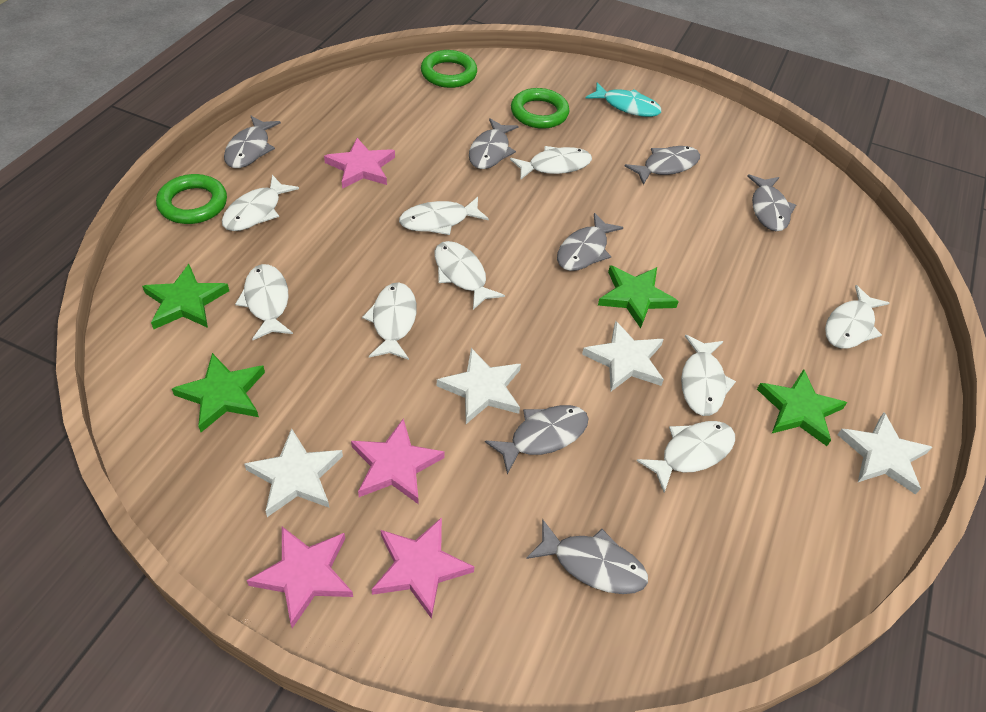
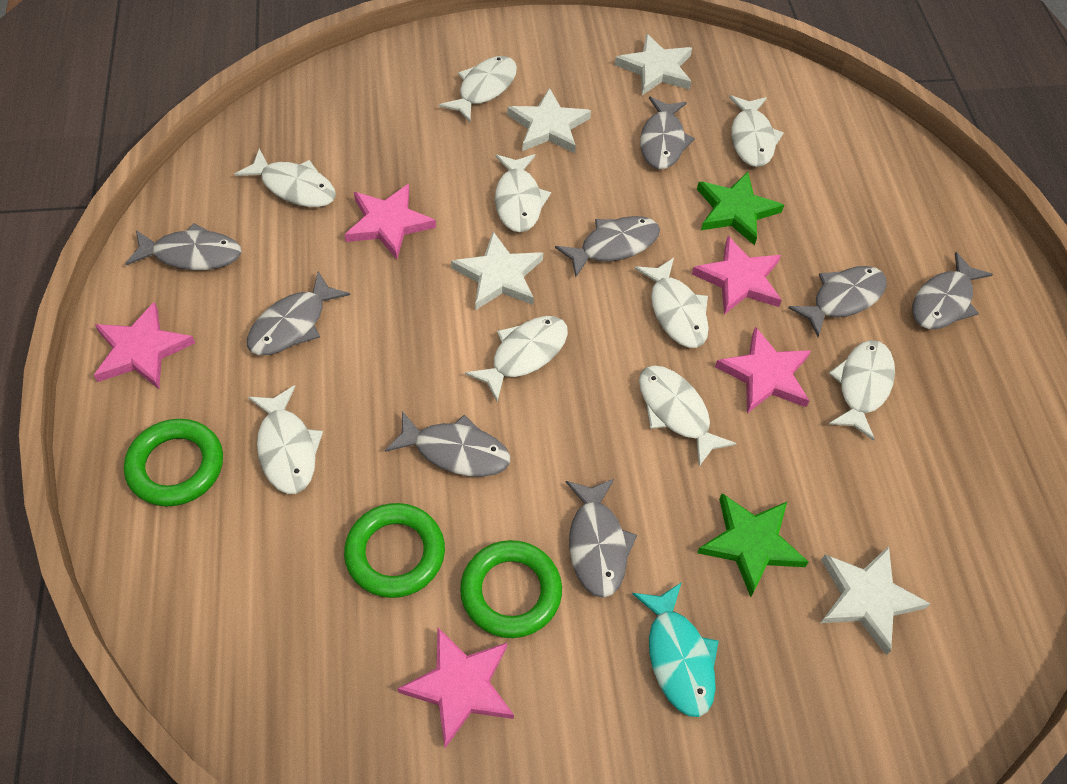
green star: 4 -> 2
grey fish: 7 -> 8
pink star: 4 -> 5

